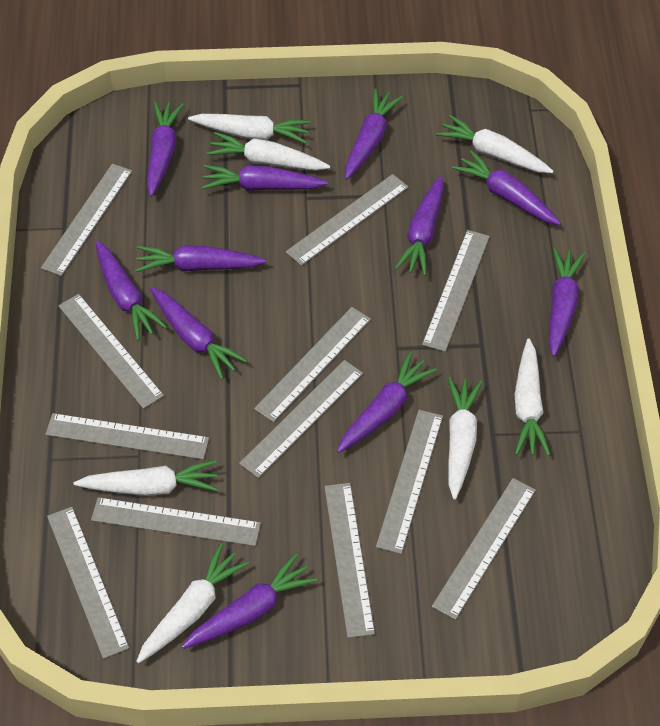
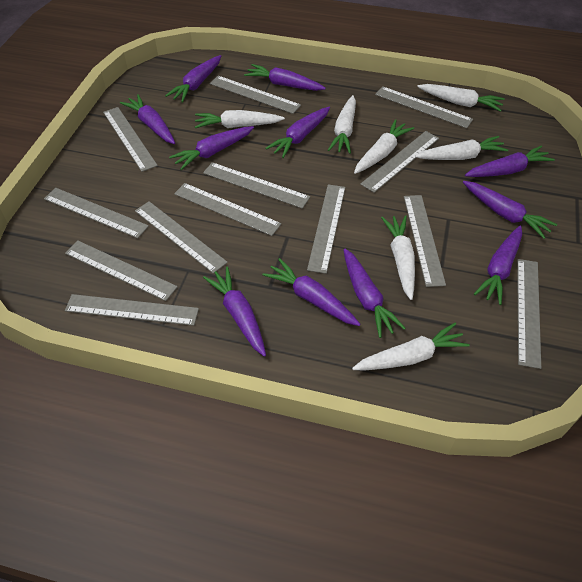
grey ruler: 12 -> 13

